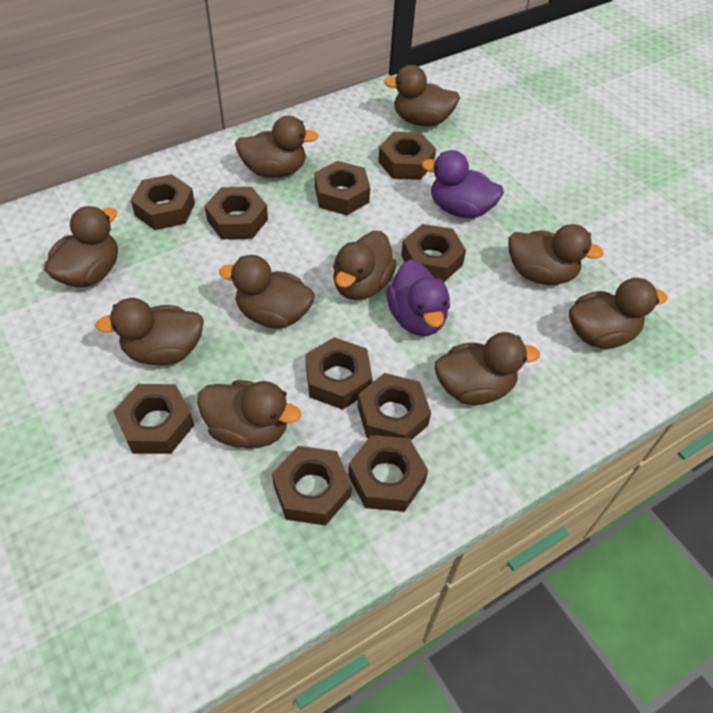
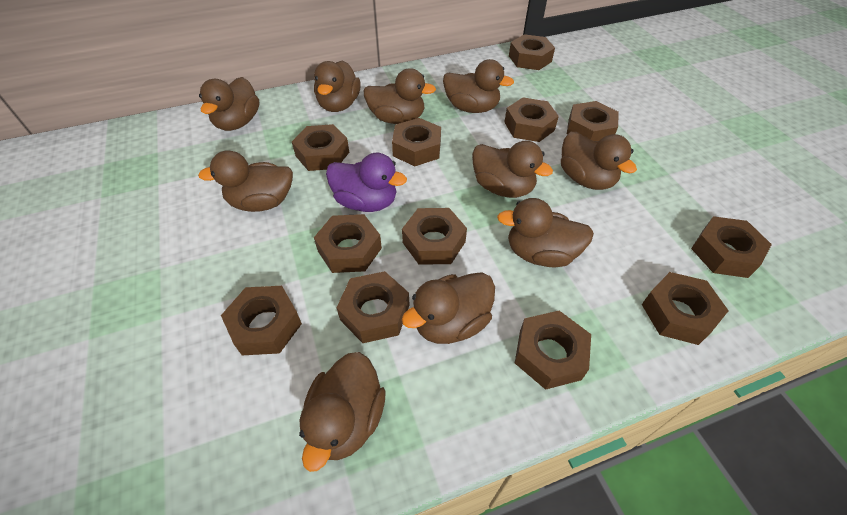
brown nut: 10 -> 12
purple duck: 2 -> 1

